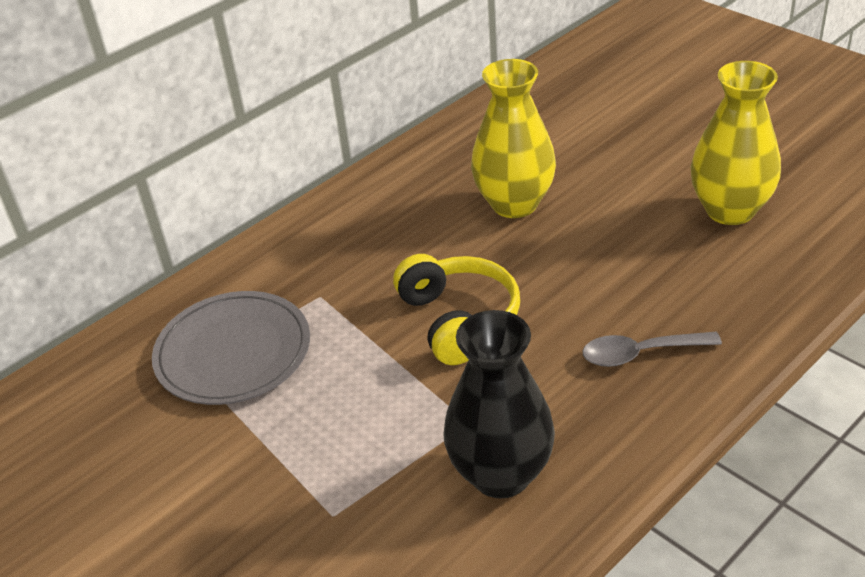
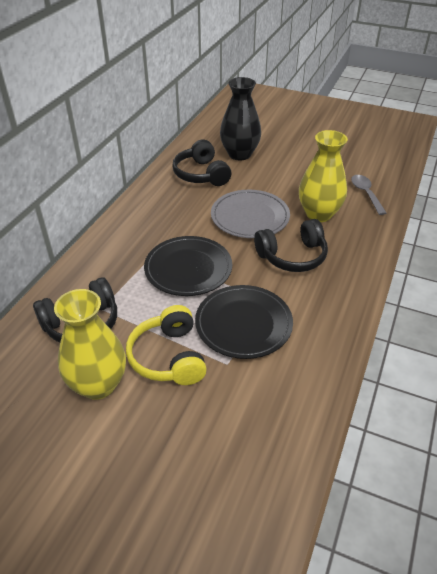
black headphones: 0 -> 3
black plate: 0 -> 2

